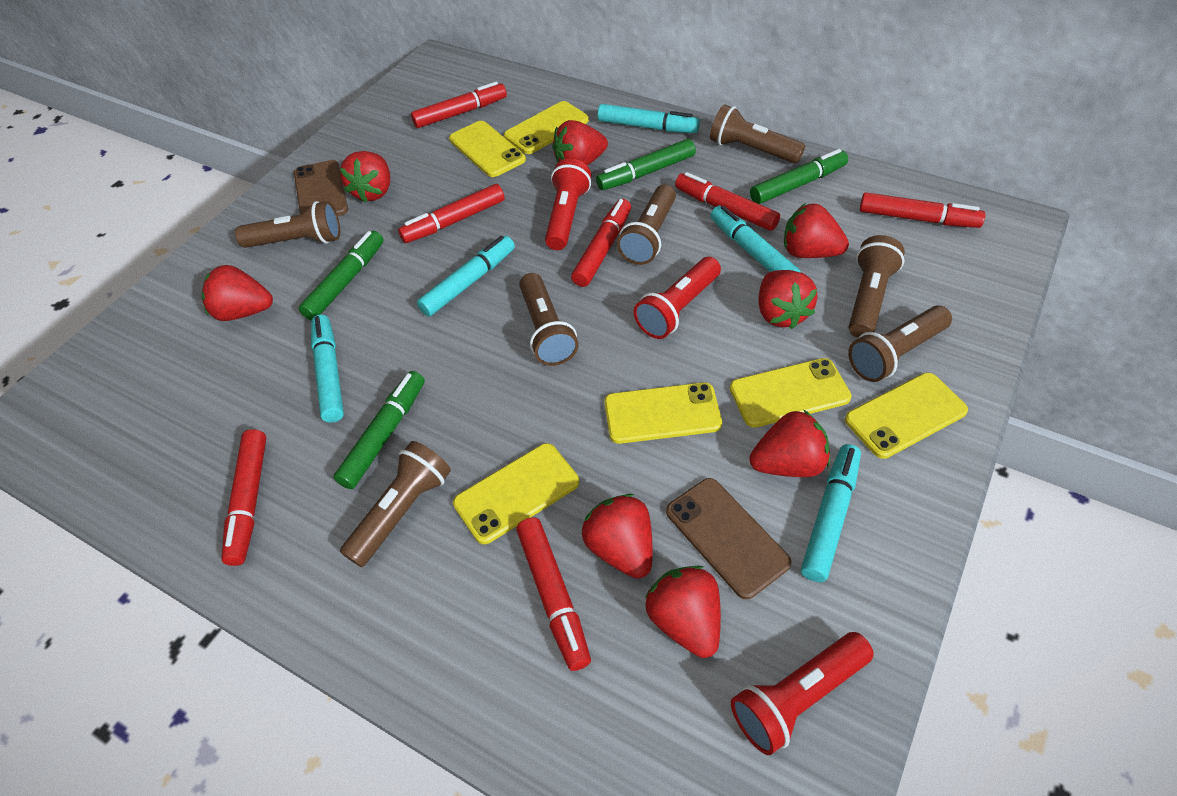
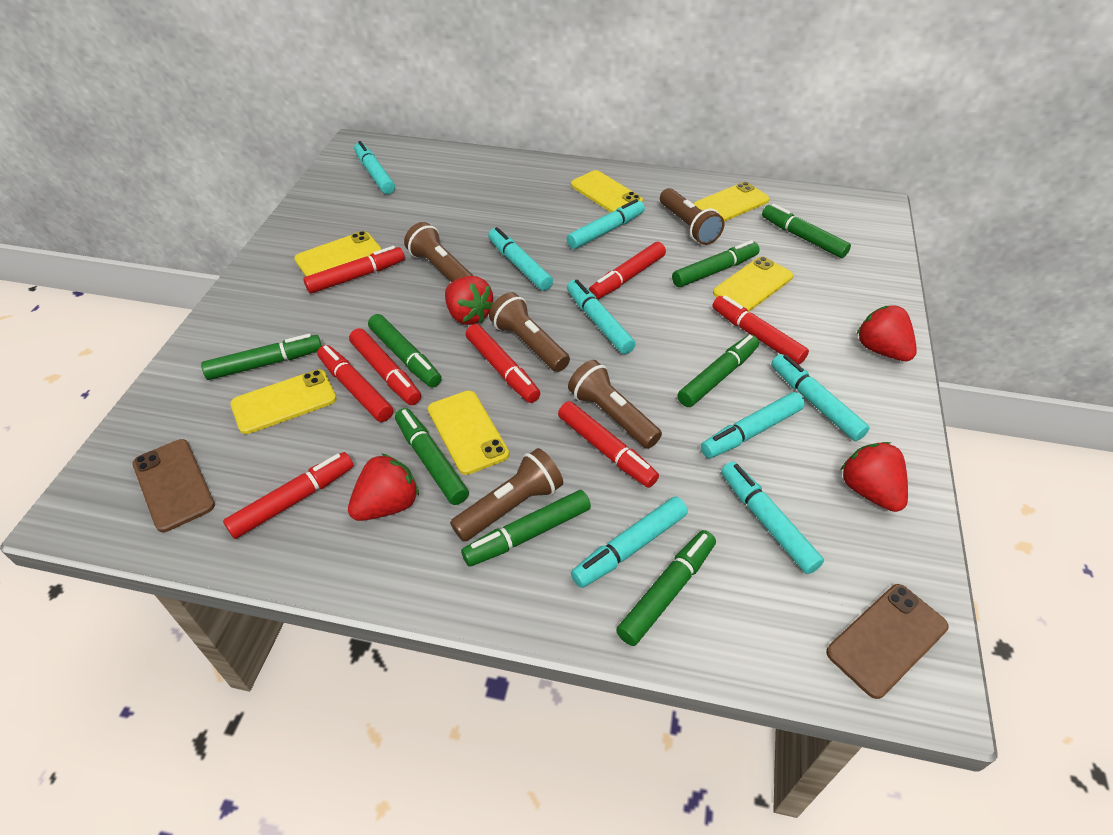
brown flashlight: 7 -> 5
green marker: 4 -> 8
red flashlight: 3 -> 0
red marker: 7 -> 8
red strawberry: 8 -> 4
turquoise marker: 5 -> 8

